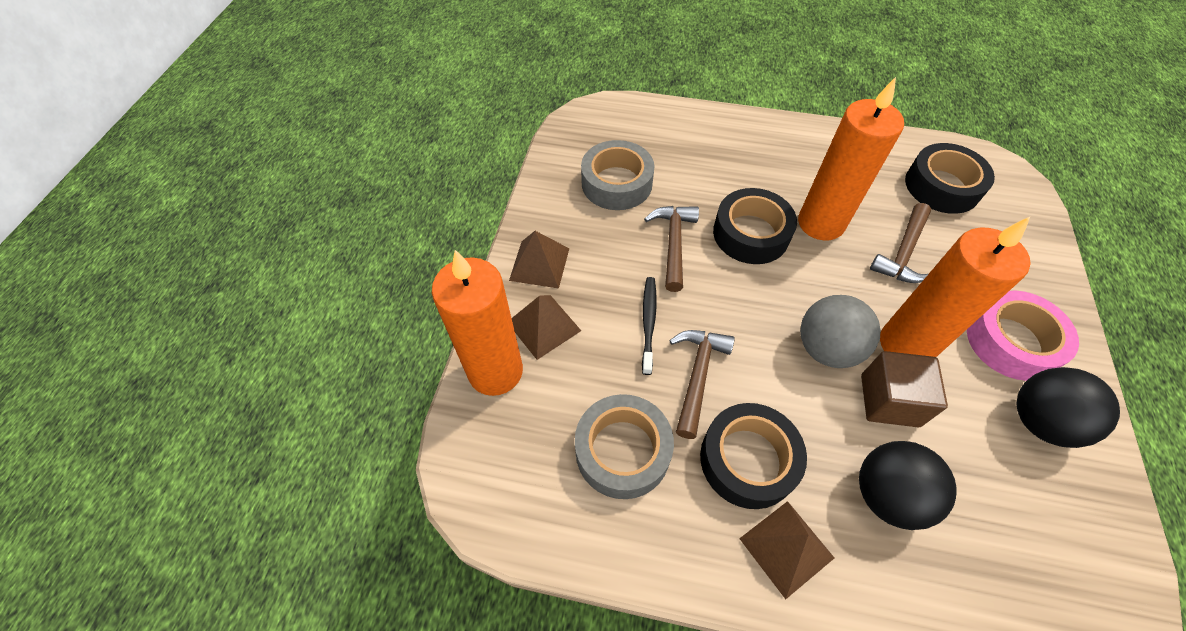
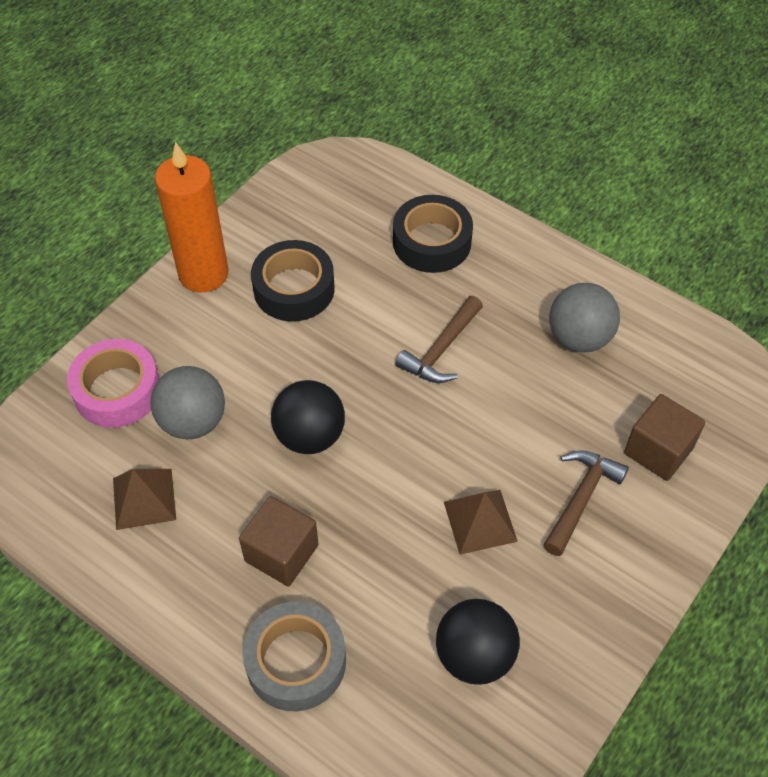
black tape: 3 -> 2
black toothbrush: 1 -> 0
brown cube: 1 -> 2
brown hammer: 3 -> 2
brown pyramid: 3 -> 2
grey ball: 1 -> 2
grey tape: 2 -> 1
orange candle: 3 -> 1

